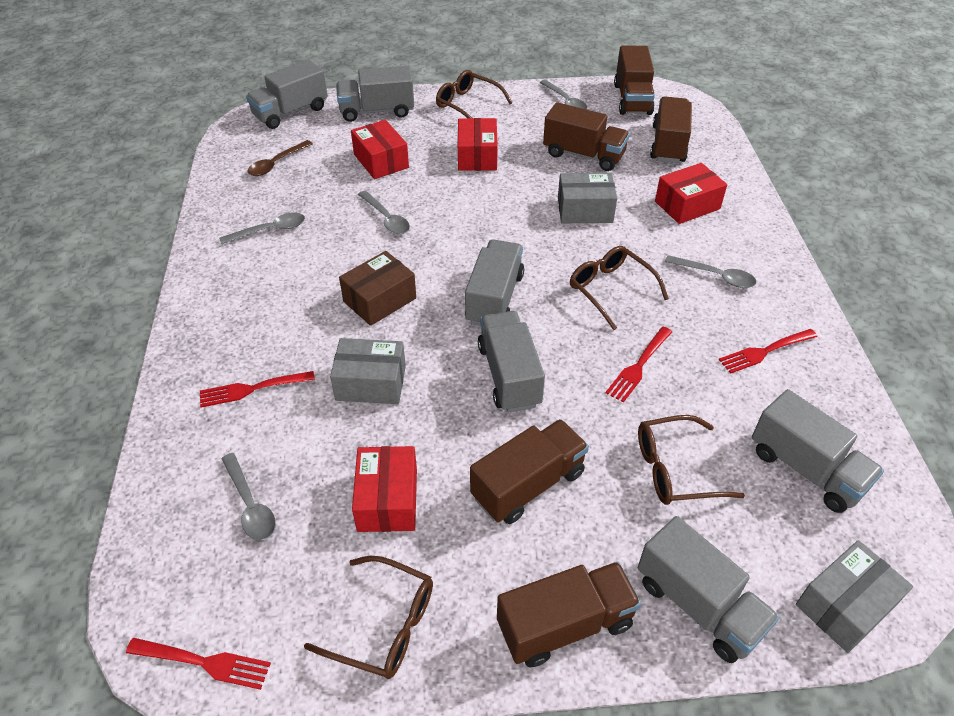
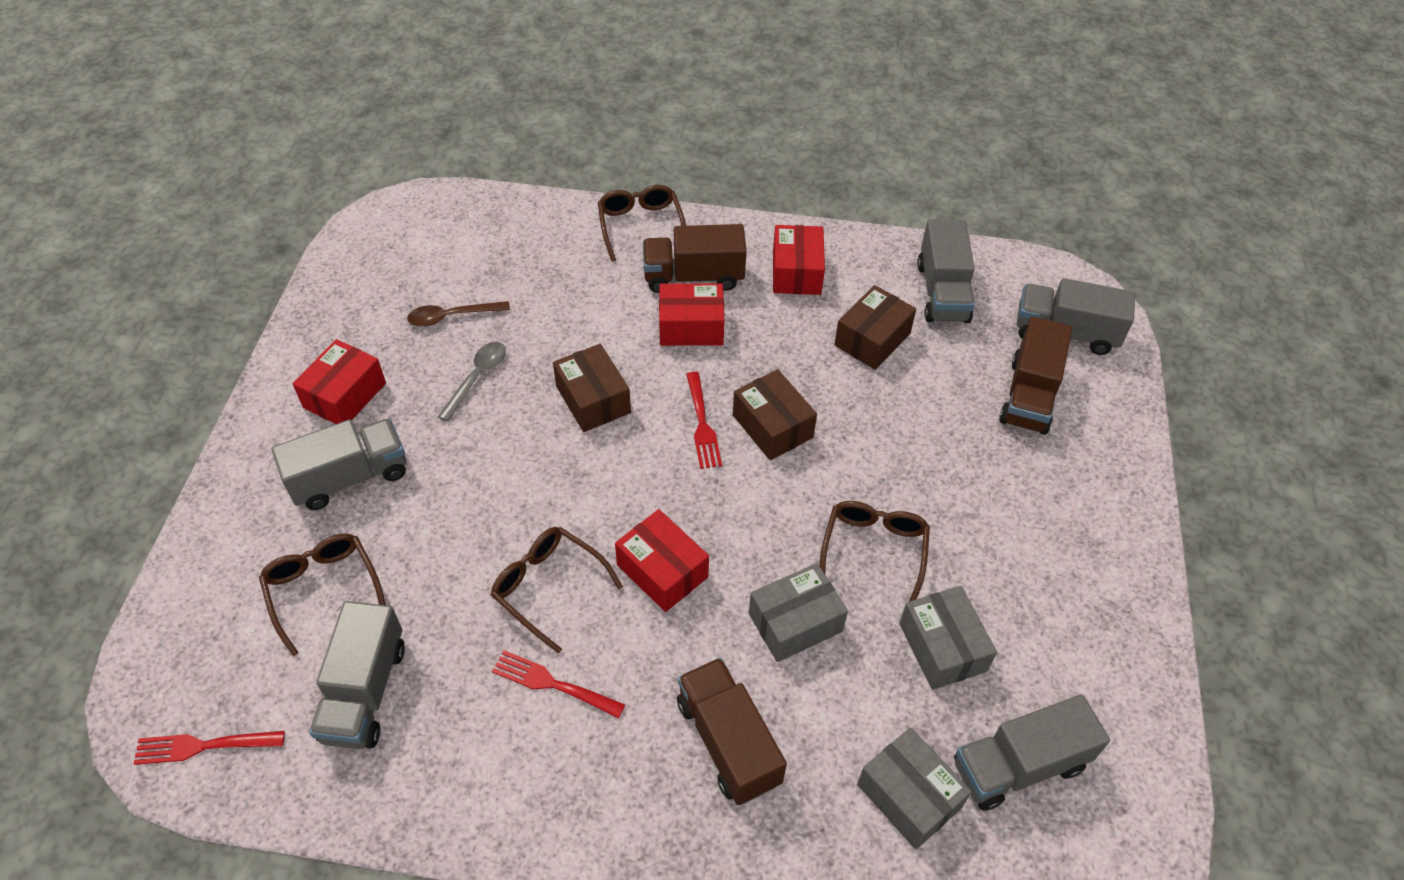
brown box: 1 -> 3
brown truck: 5 -> 3
grey spoon: 5 -> 1
grey truck: 6 -> 5
red fork: 4 -> 3

